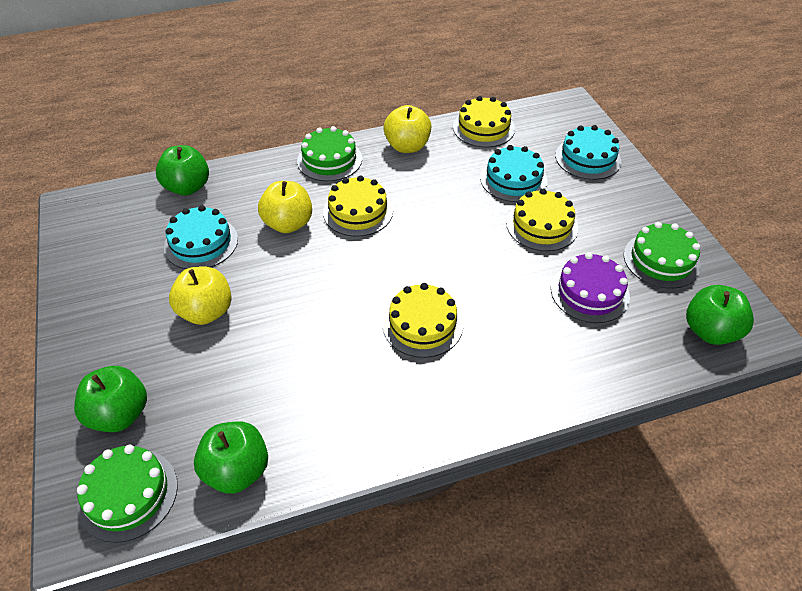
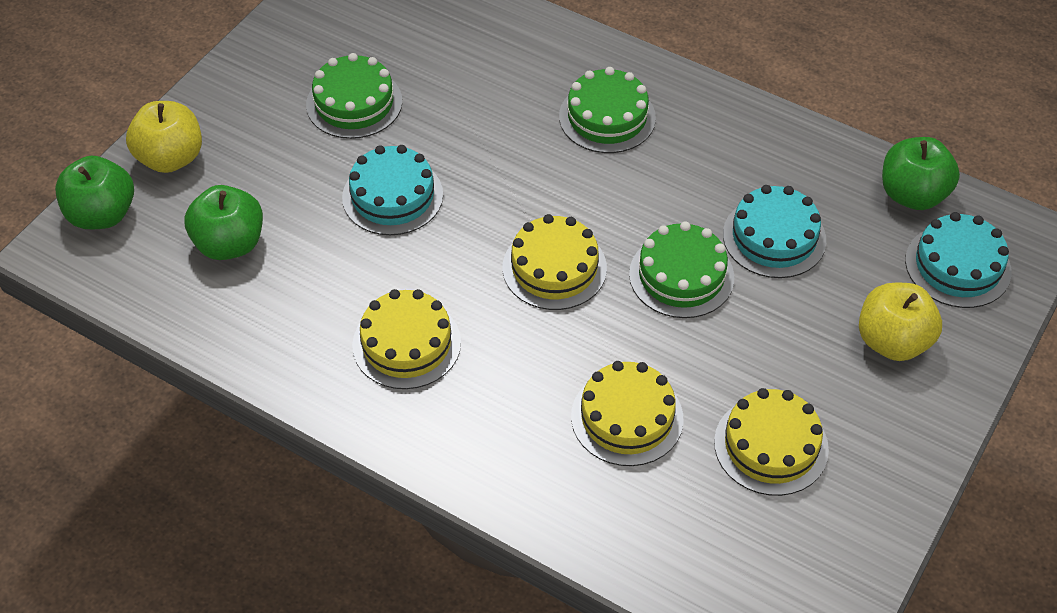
green apple: 4 -> 3
purple cake: 1 -> 0
yellow apple: 3 -> 2

